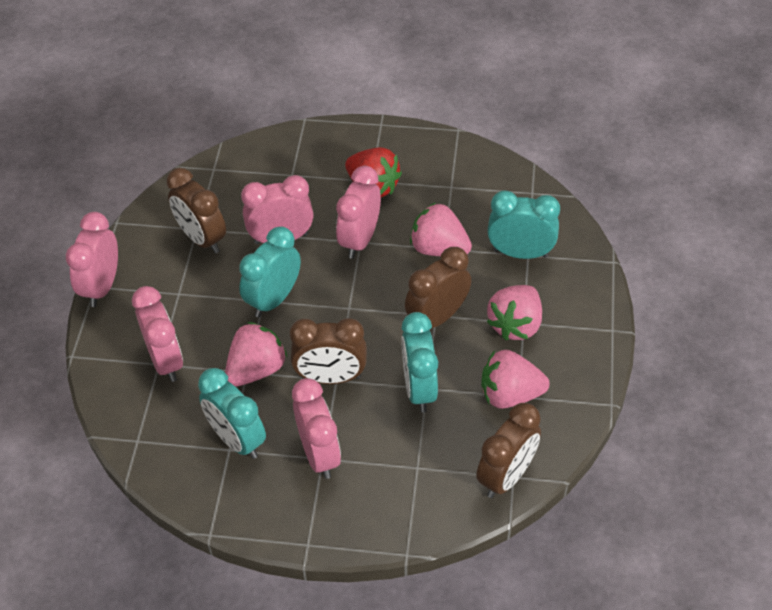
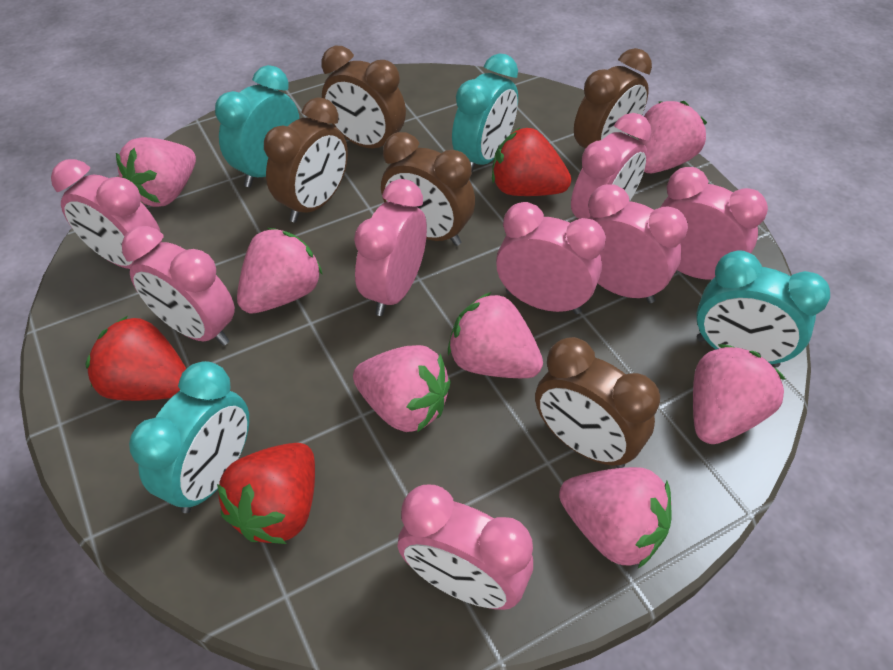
brown clock: 4 -> 5
pink clock: 5 -> 8
pink strawberry: 4 -> 7
red strawberry: 1 -> 3

